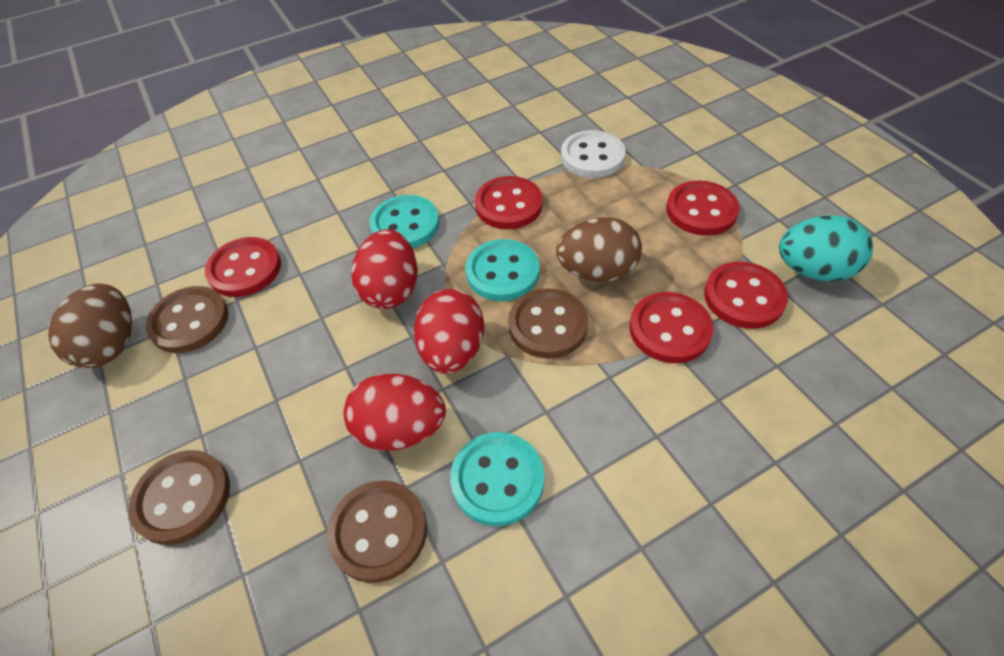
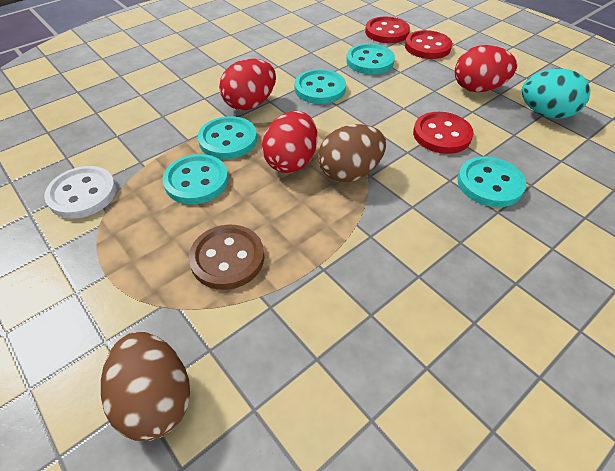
brown button: 4 -> 1
red button: 5 -> 3
turquoise button: 3 -> 5

